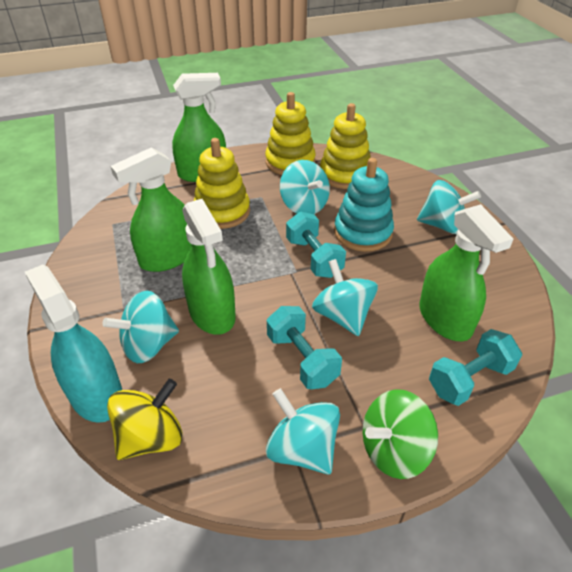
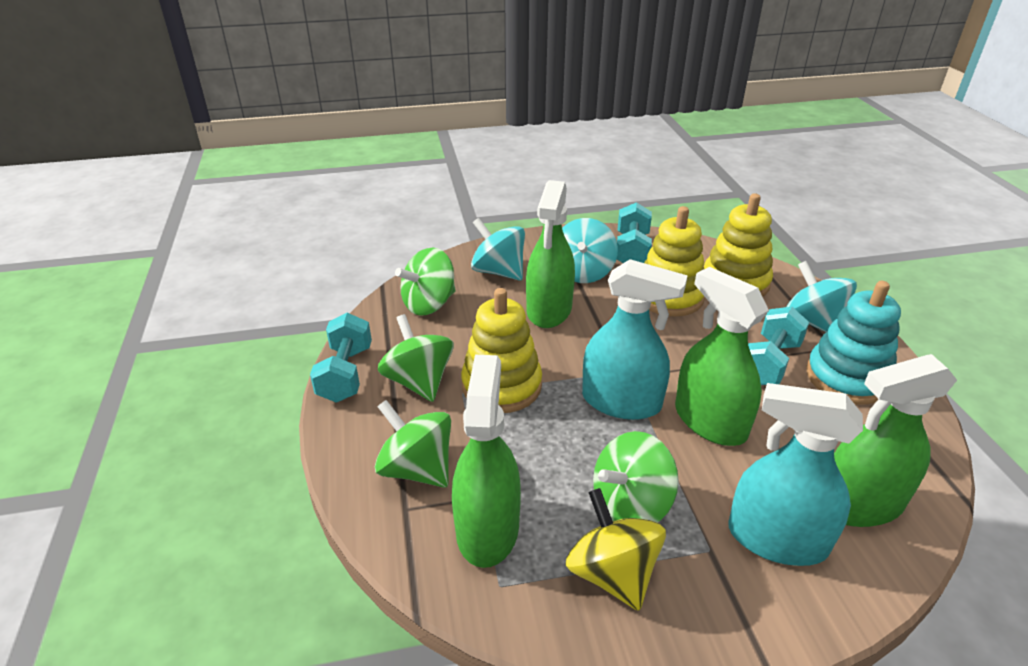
green spinning top: 1 -> 4
turquoise spinning top: 5 -> 3
turquoise spray bottle: 1 -> 2

